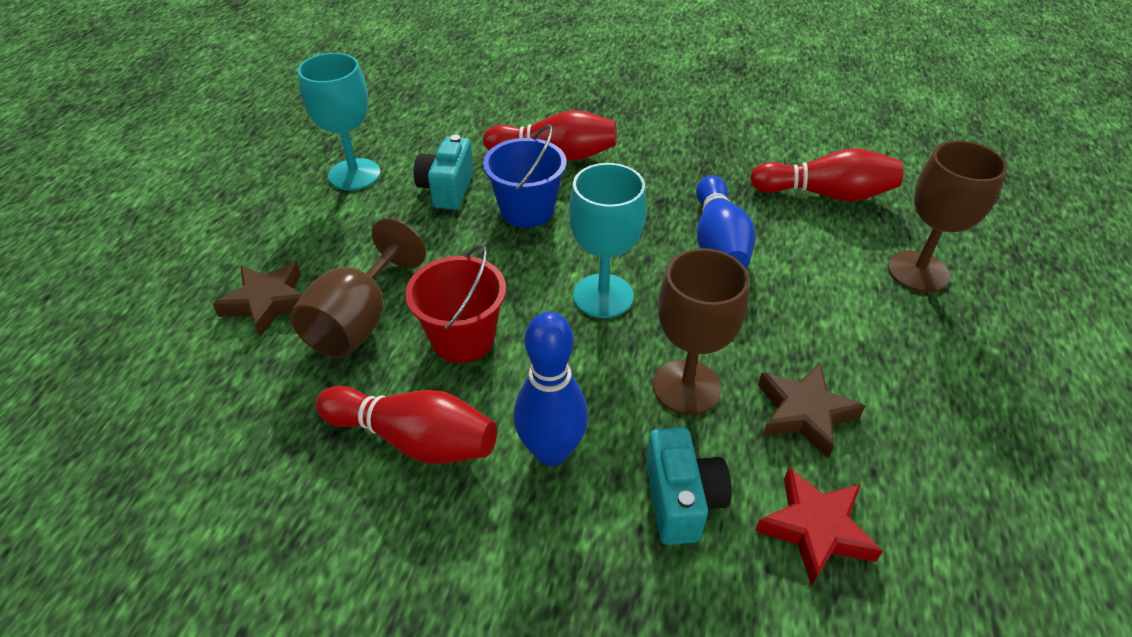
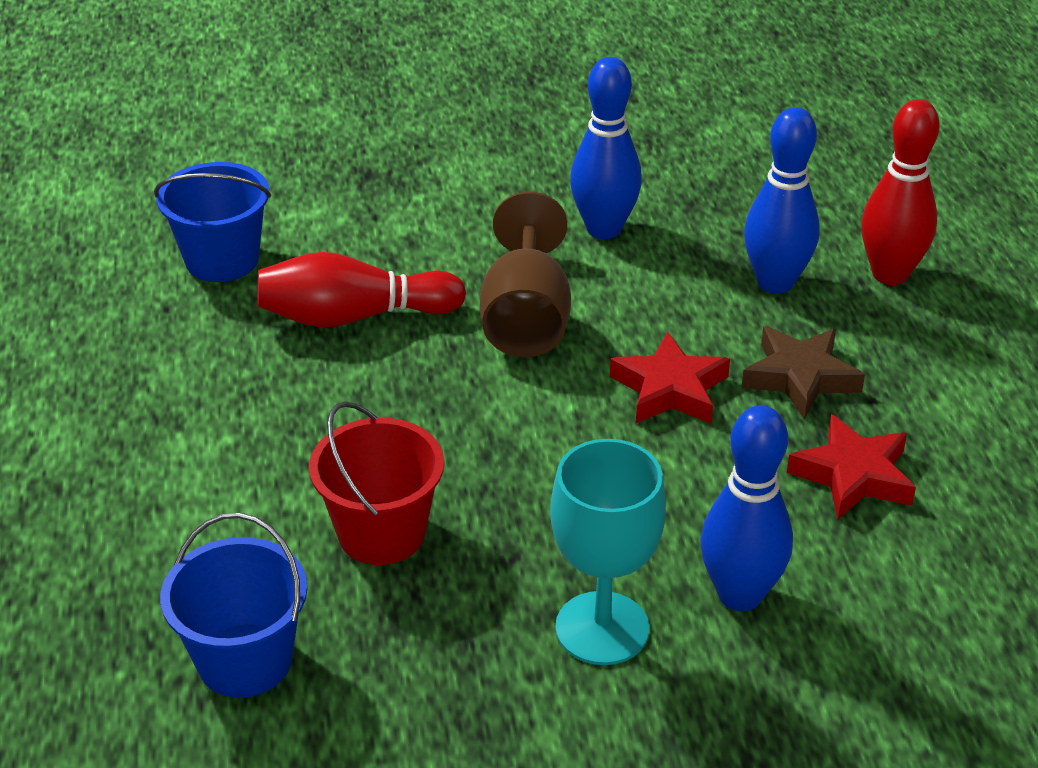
blue bowling pin: 2 -> 3
blue bucket: 1 -> 2
brown goblet: 3 -> 1
brown star: 2 -> 1
red bowling pin: 3 -> 2
red star: 1 -> 2
turquoise camera: 2 -> 0
turquoise goblet: 2 -> 1

